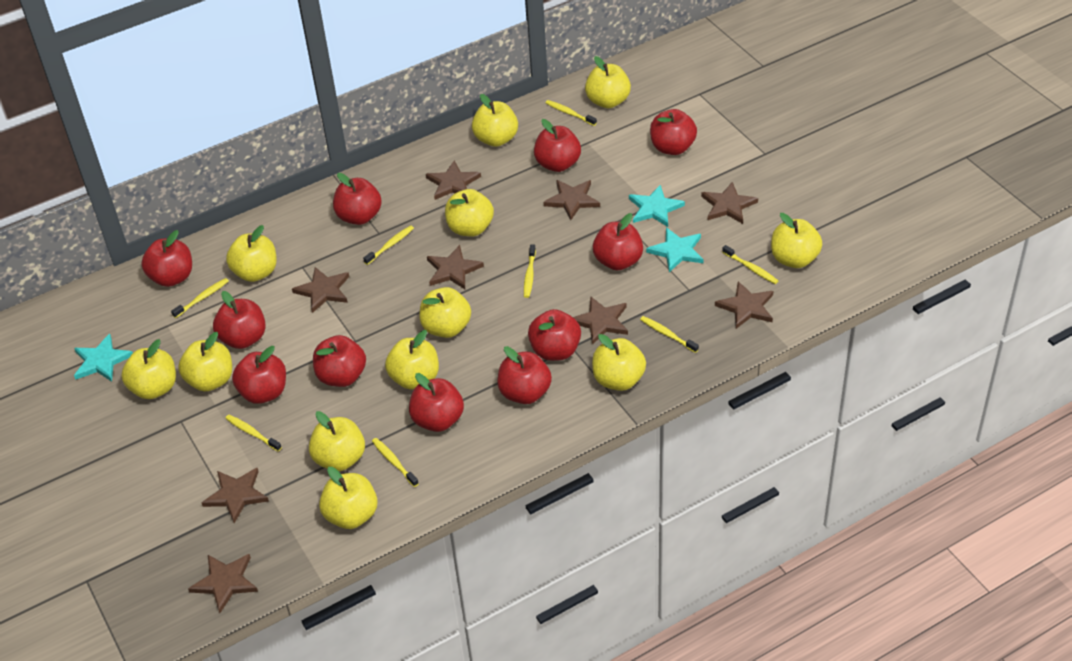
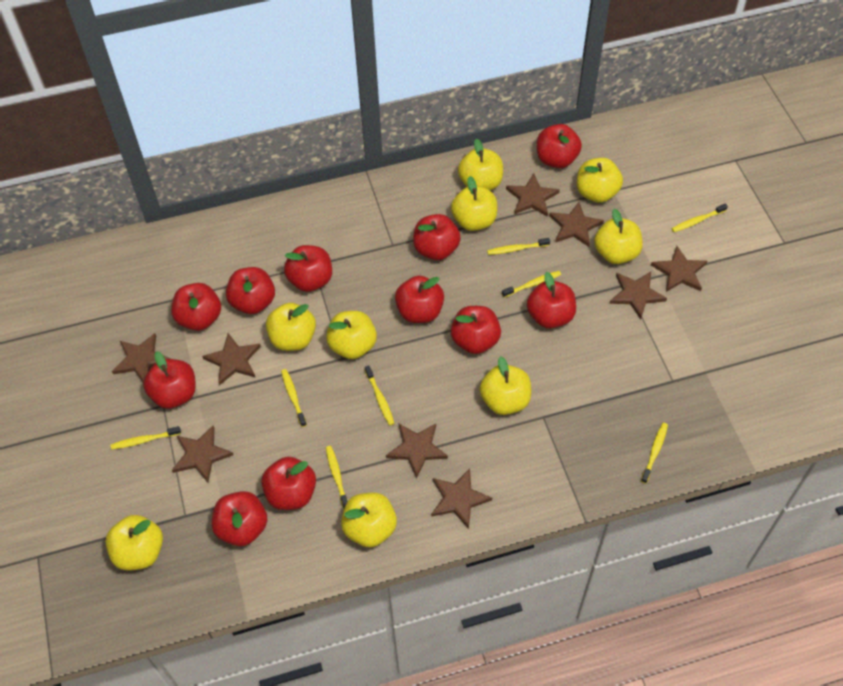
turquoise star: 3 -> 0
yellow apple: 12 -> 9

